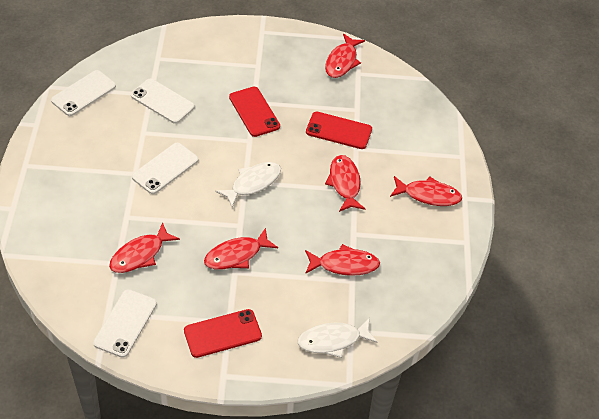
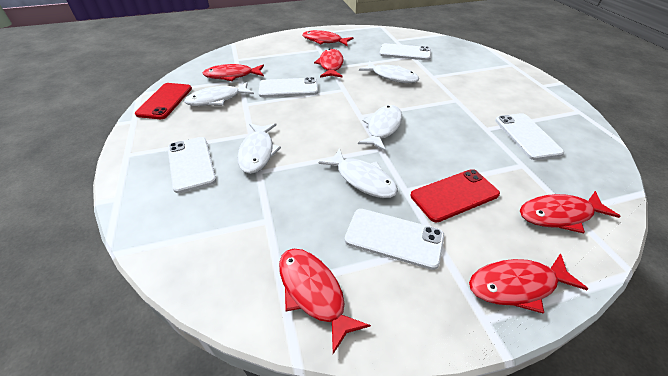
red phone: 3 -> 2
white fish: 2 -> 5
white phone: 4 -> 5

